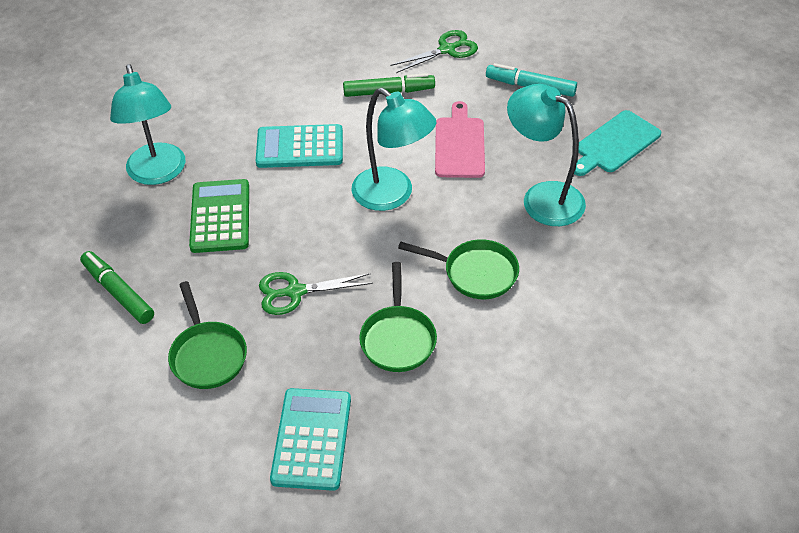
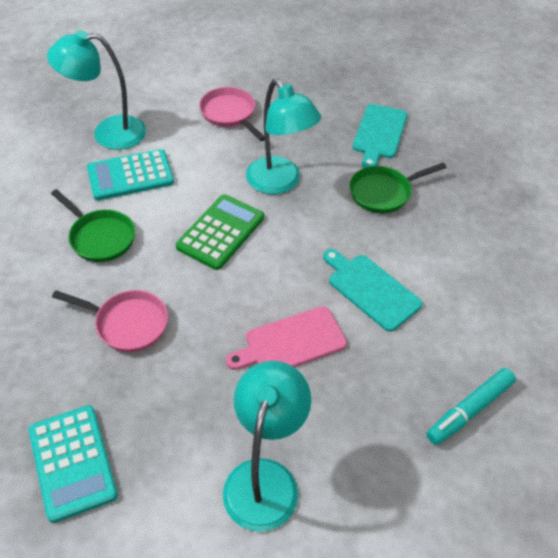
green marker: 2 -> 0
green pan: 3 -> 2
green scissors: 2 -> 0
pink pan: 0 -> 2
turquoise cutting board: 1 -> 2

